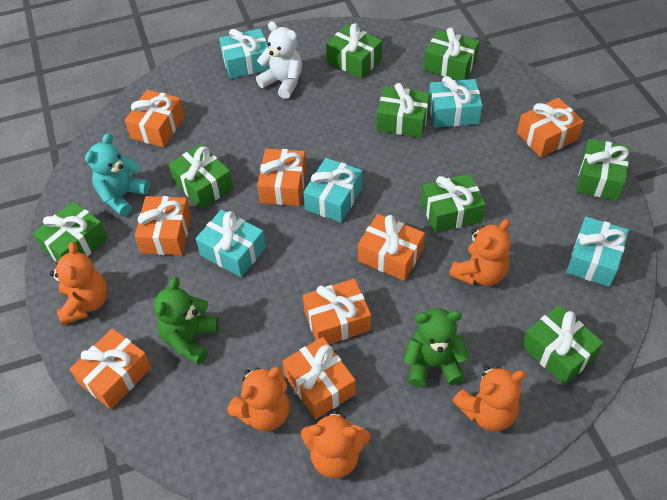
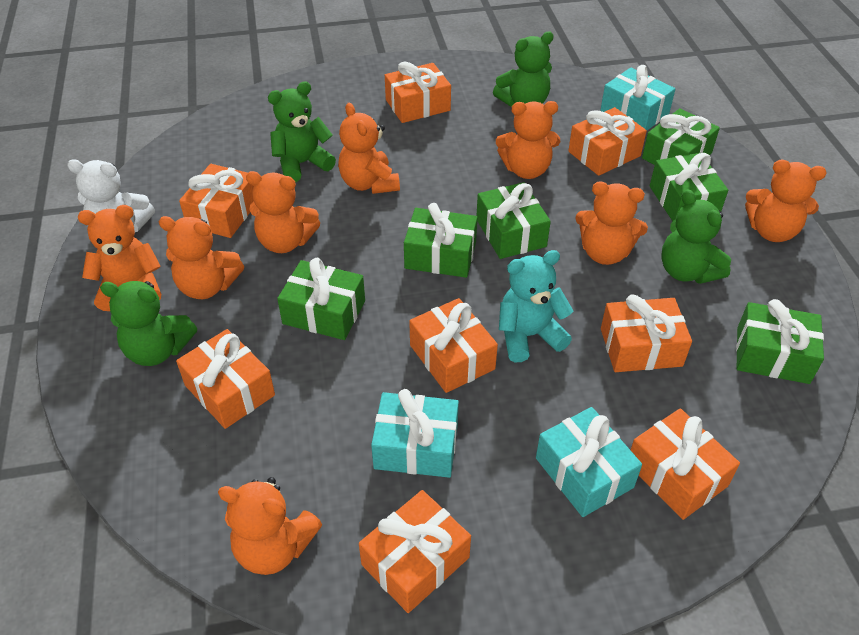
green gift: 8 -> 6
green teddy bear: 2 -> 4
orange teddy bear: 5 -> 8
turquoise gift: 5 -> 3

